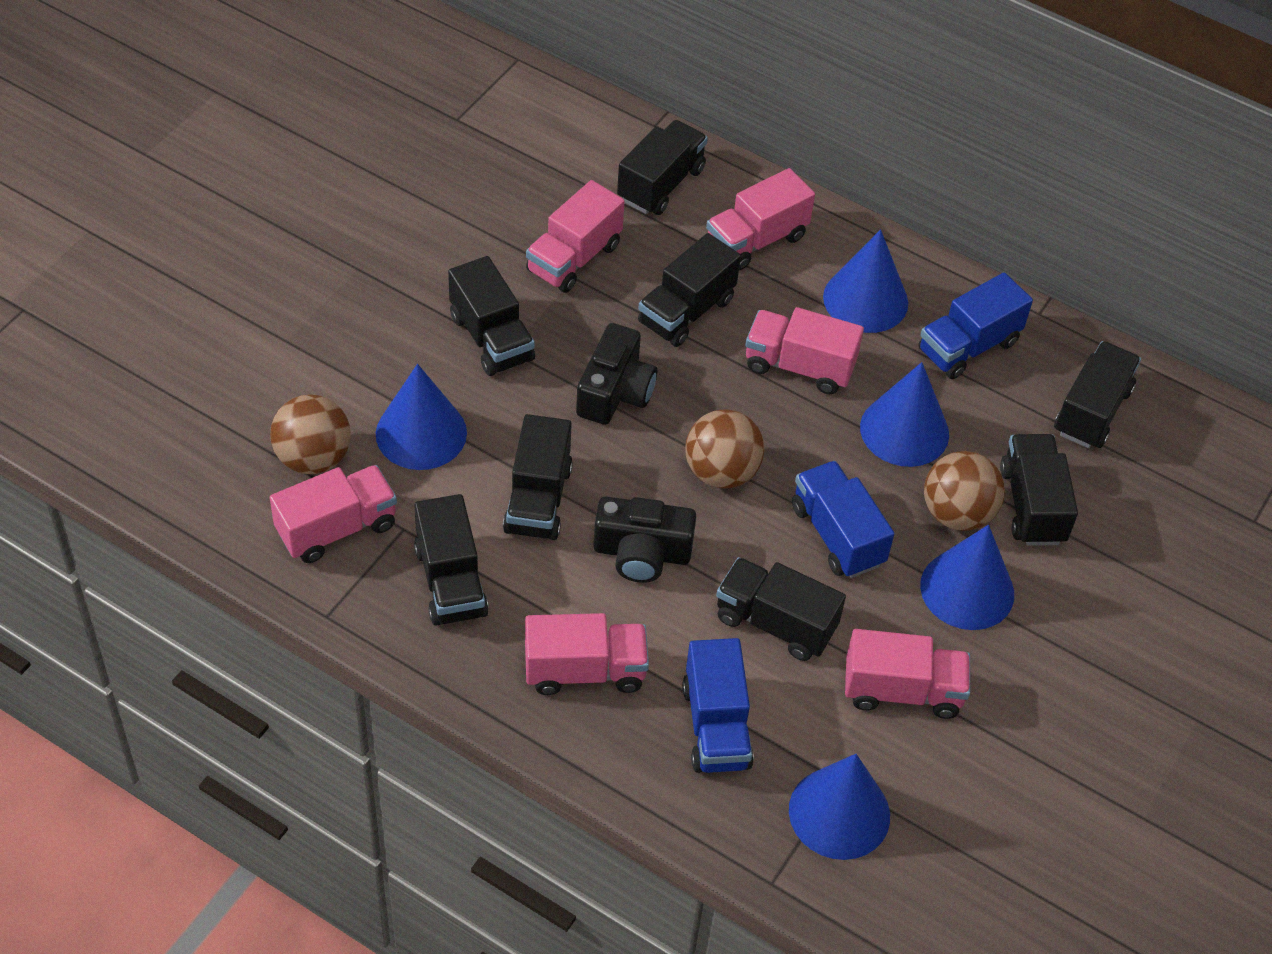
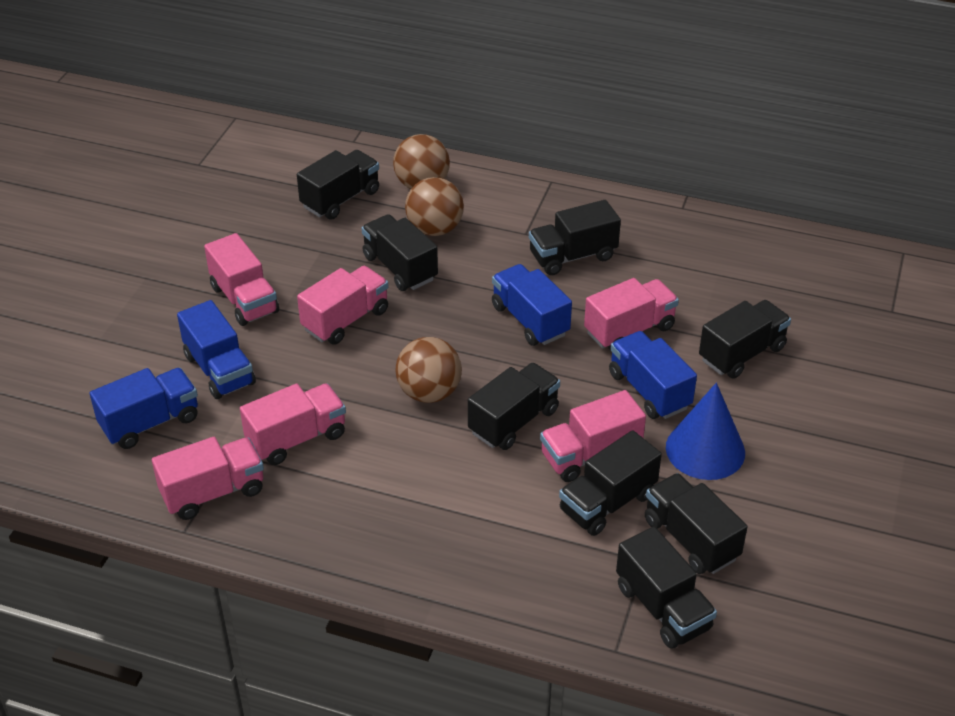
black camera: 2 -> 0
blue cone: 5 -> 1
blue truck: 3 -> 4

